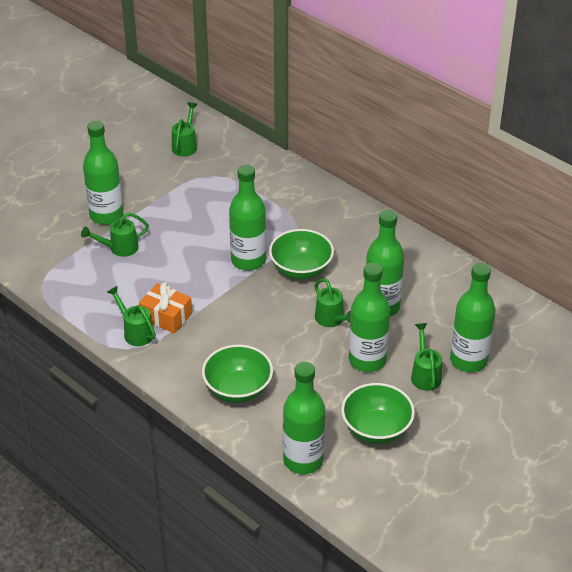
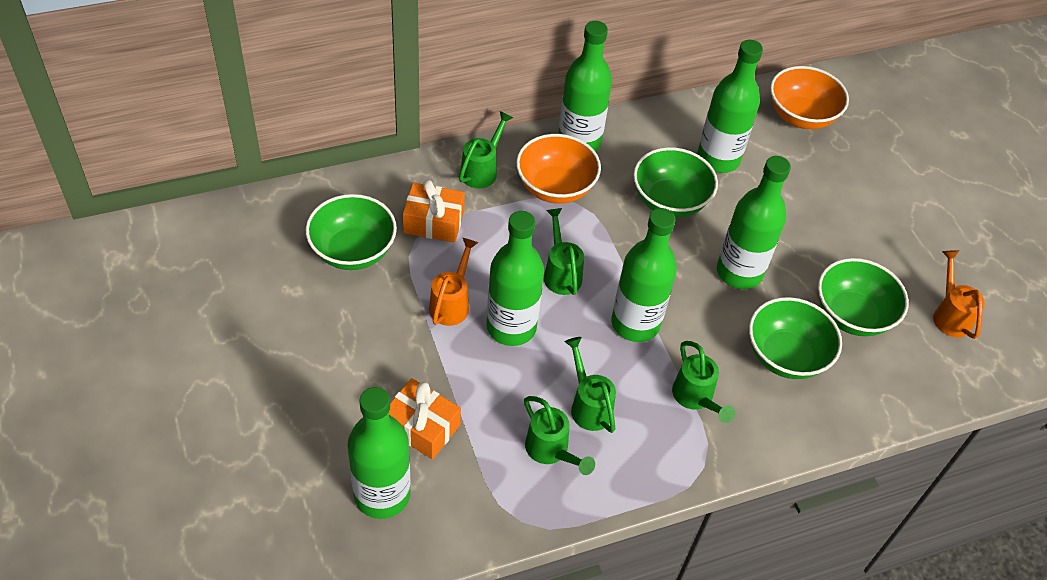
green bowl: 3 -> 4
orange bowl: 0 -> 2
orange gift: 1 -> 2
orange watering can: 0 -> 2

